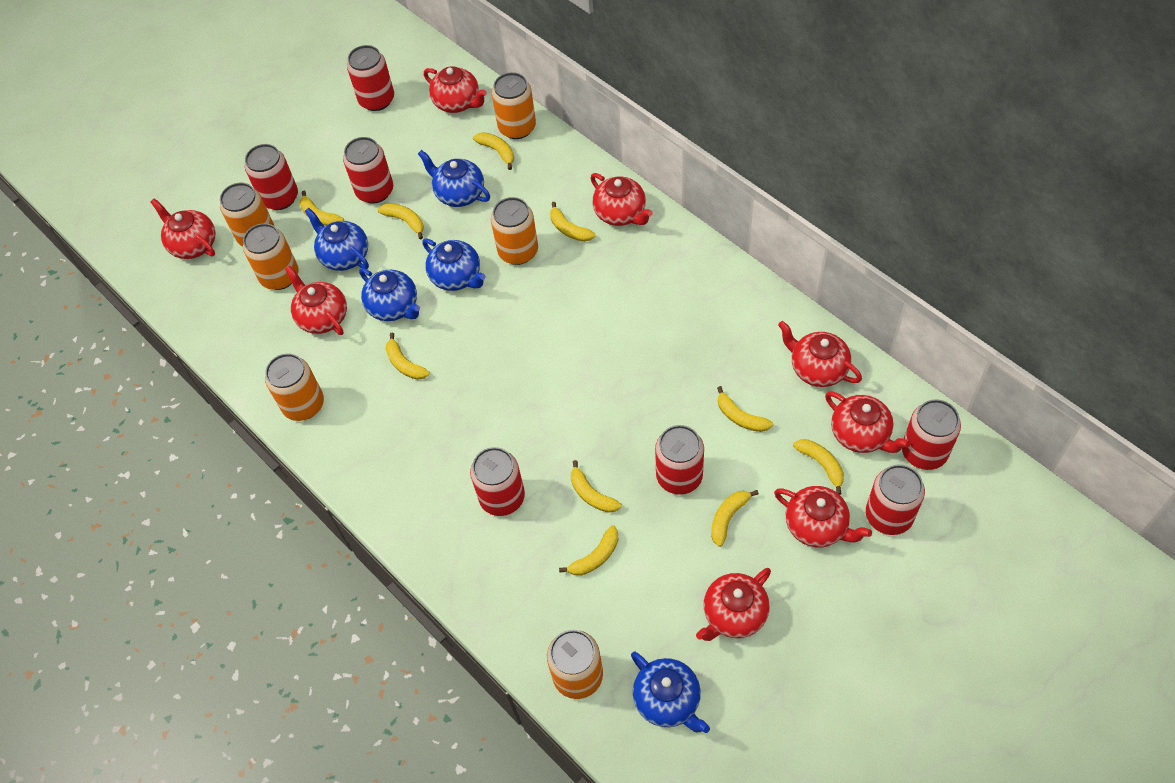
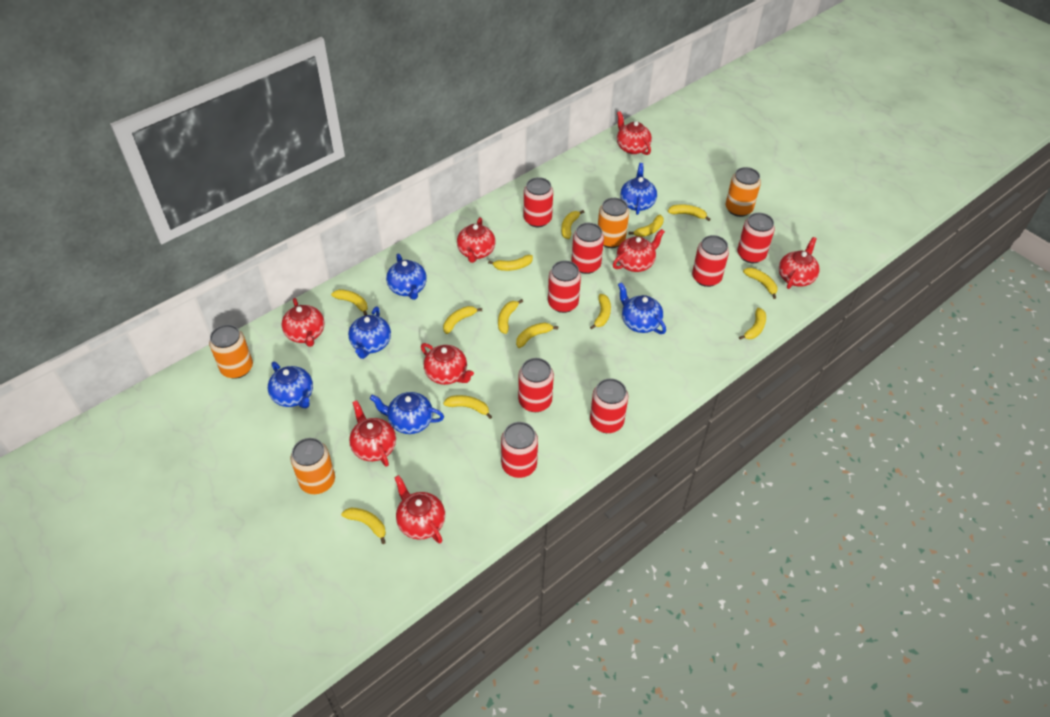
blue teapot: 5 -> 6
orange can: 6 -> 4
red can: 7 -> 8
yellow banana: 10 -> 13

